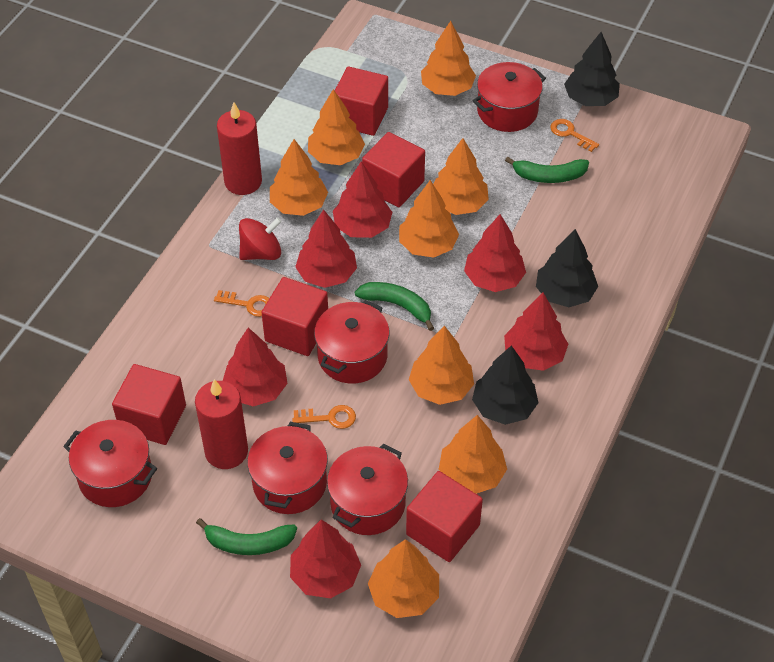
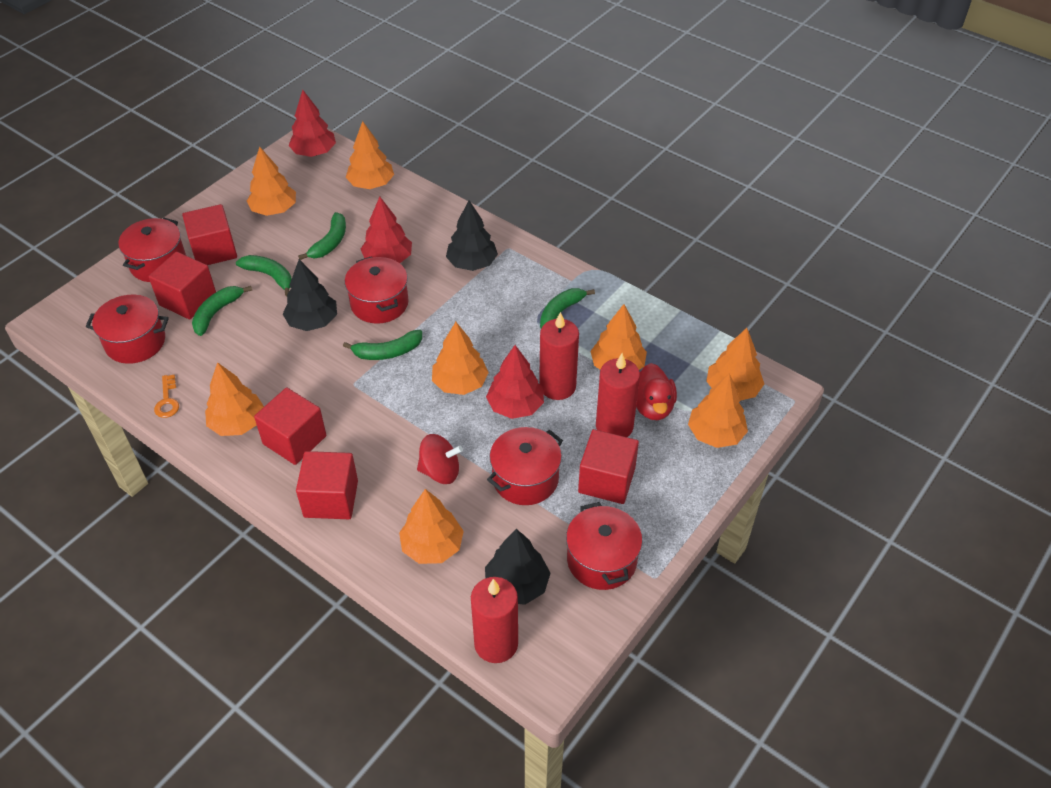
green banana: 3 -> 5
orange key: 3 -> 1
red candle: 2 -> 3
red duck: 0 -> 1
red tree: 6 -> 3

